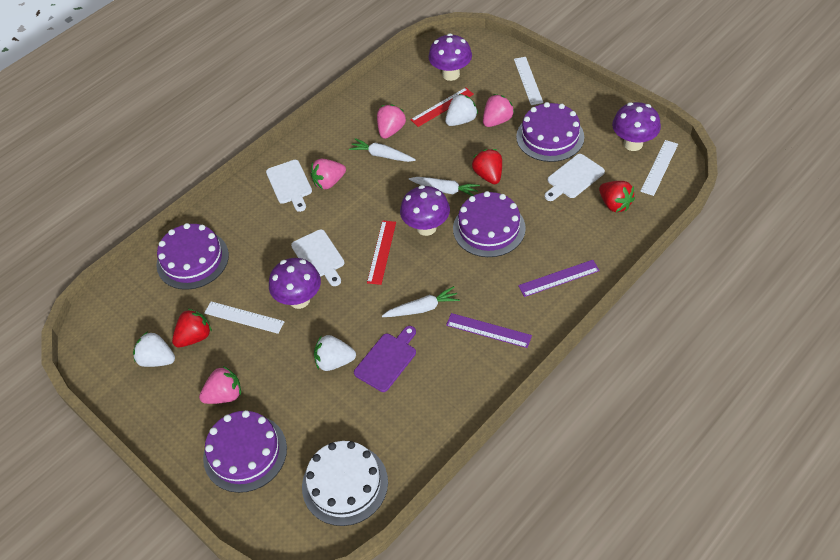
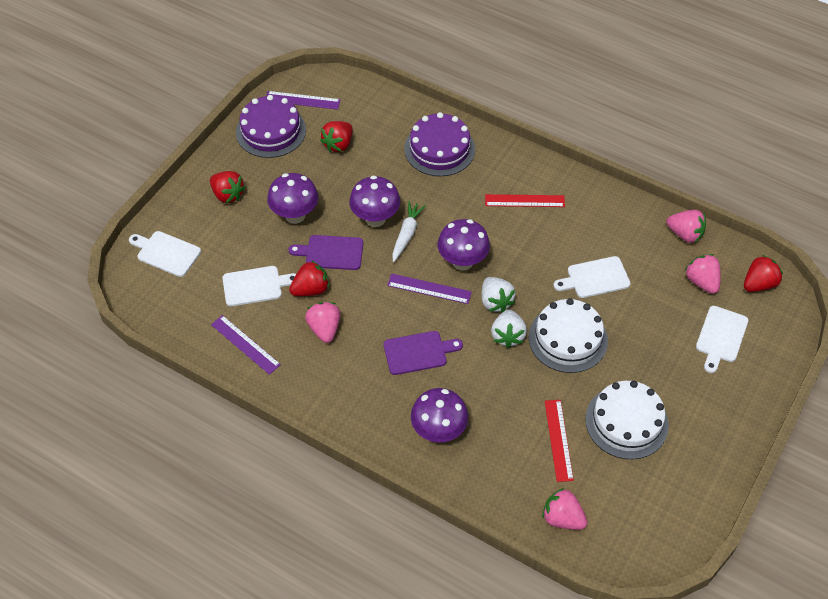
purple cake: 4 -> 2
purple cutting board: 1 -> 2
purple ruler: 2 -> 3
red strawberry: 3 -> 4
white cake: 1 -> 2
white carrot: 3 -> 1
white cutting board: 3 -> 4
white ruler: 3 -> 0
white strawberry: 3 -> 2

